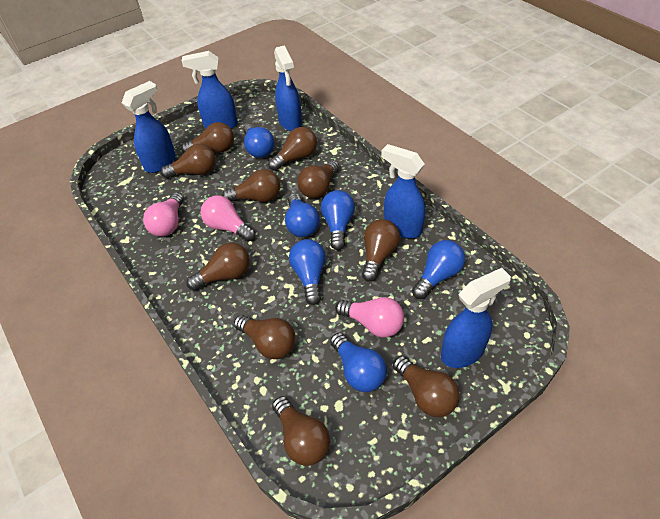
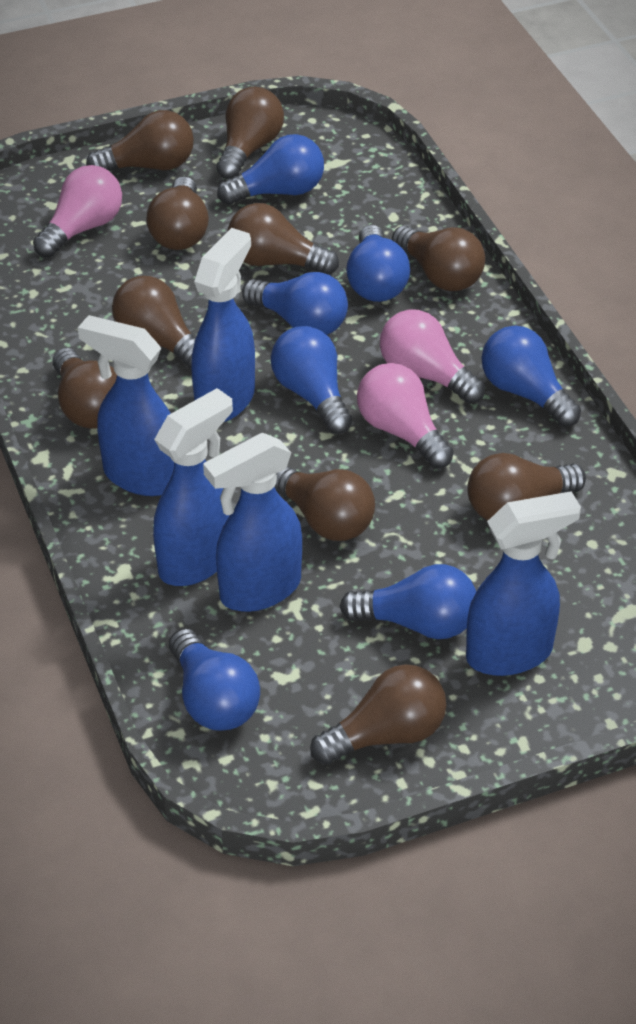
blue light bulb: 6 -> 7

